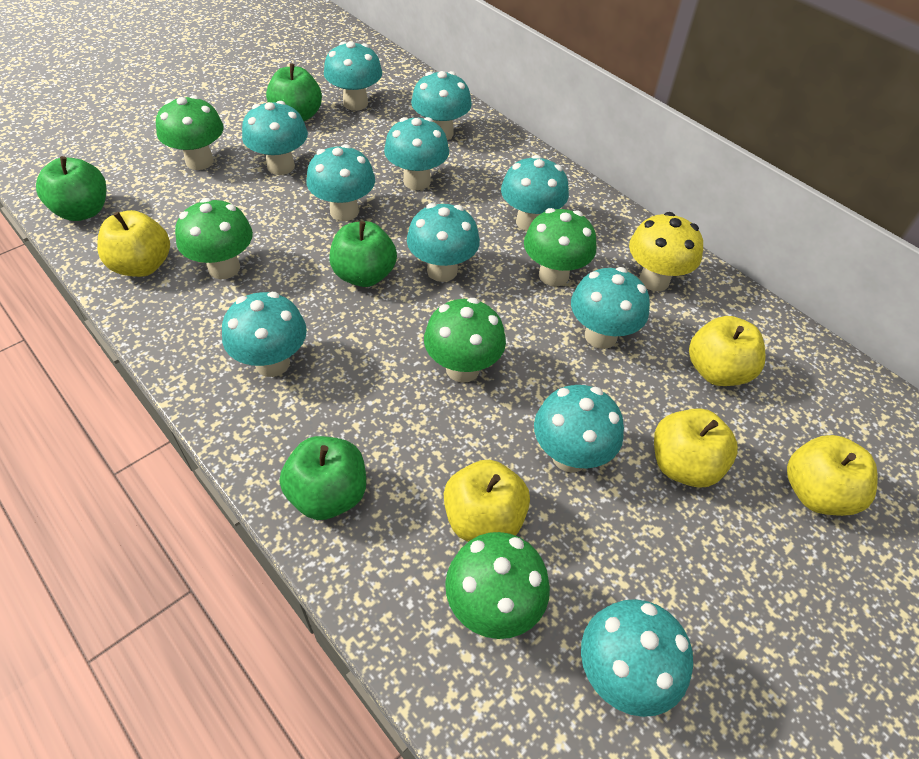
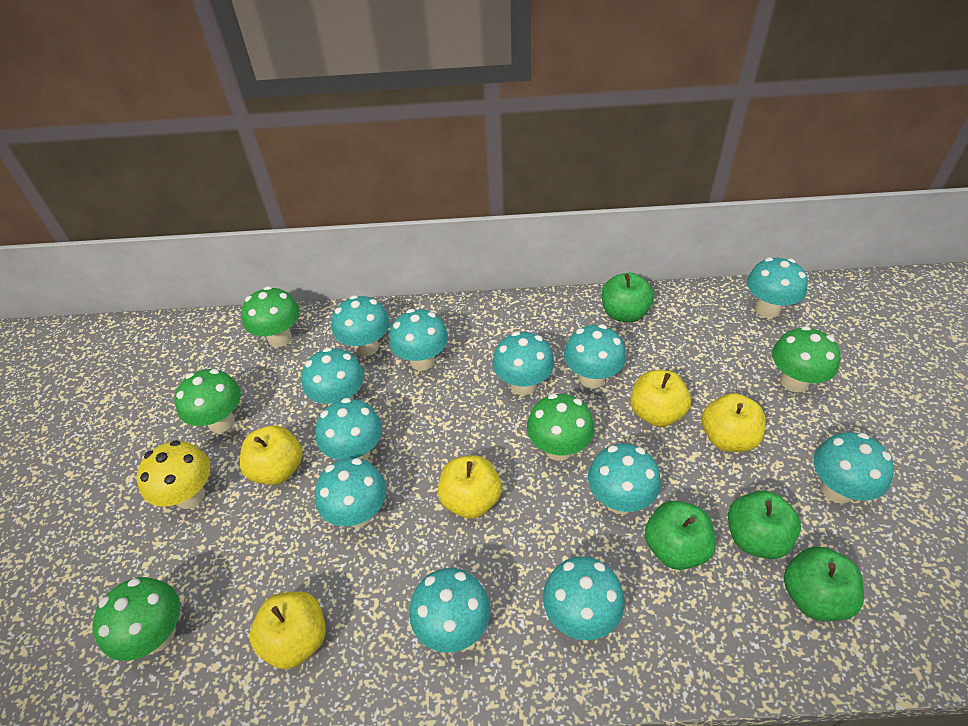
turquoise mushroom: 11 -> 12

